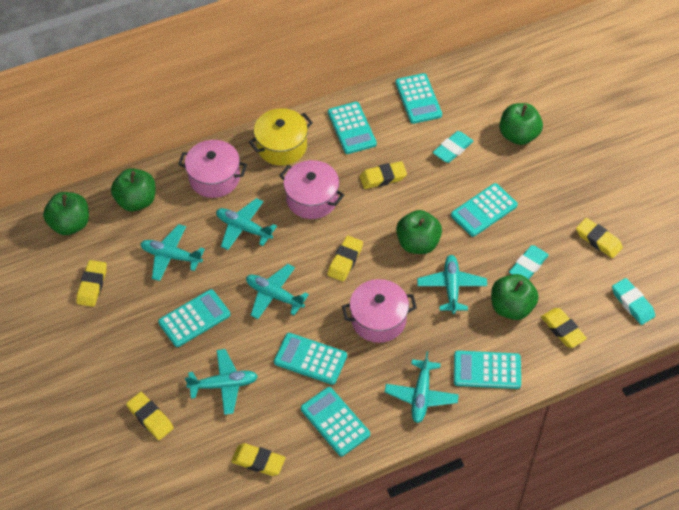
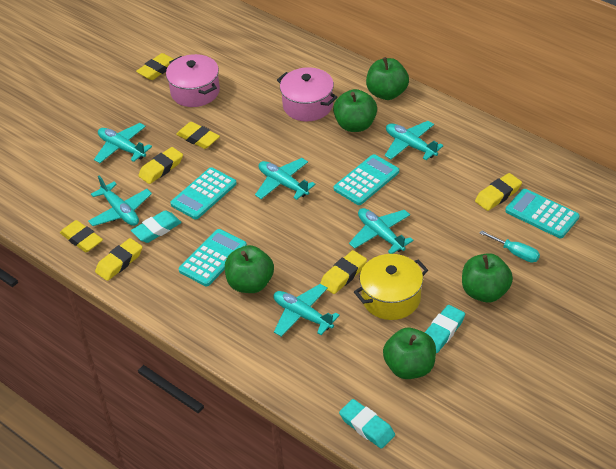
pink pot: 3 -> 2
turquoise calculator: 7 -> 4
turquoise screwdriver: 0 -> 1

